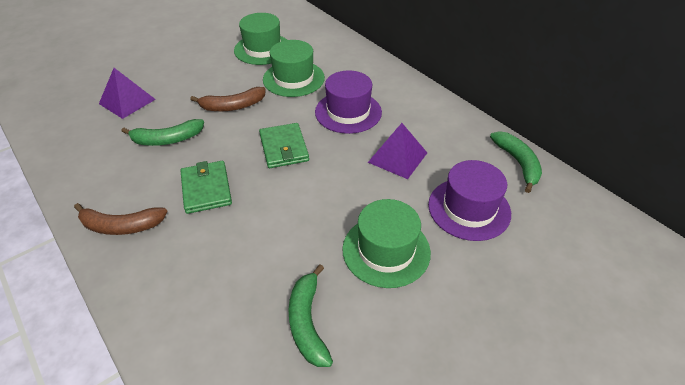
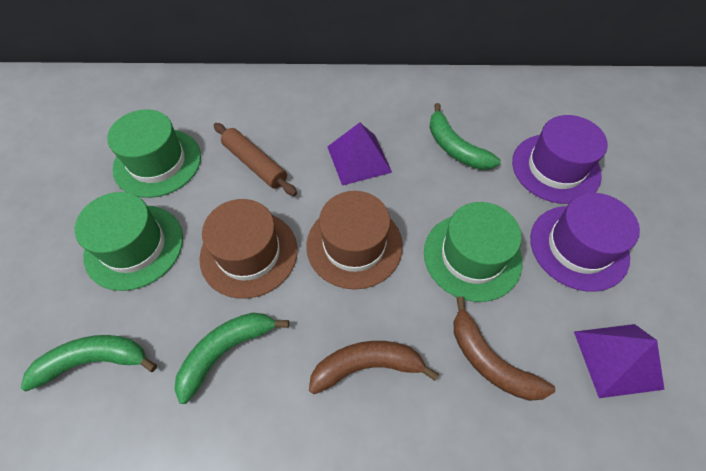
brown hat: 0 -> 2
brown rolling pin: 0 -> 1
green wallet: 2 -> 0

